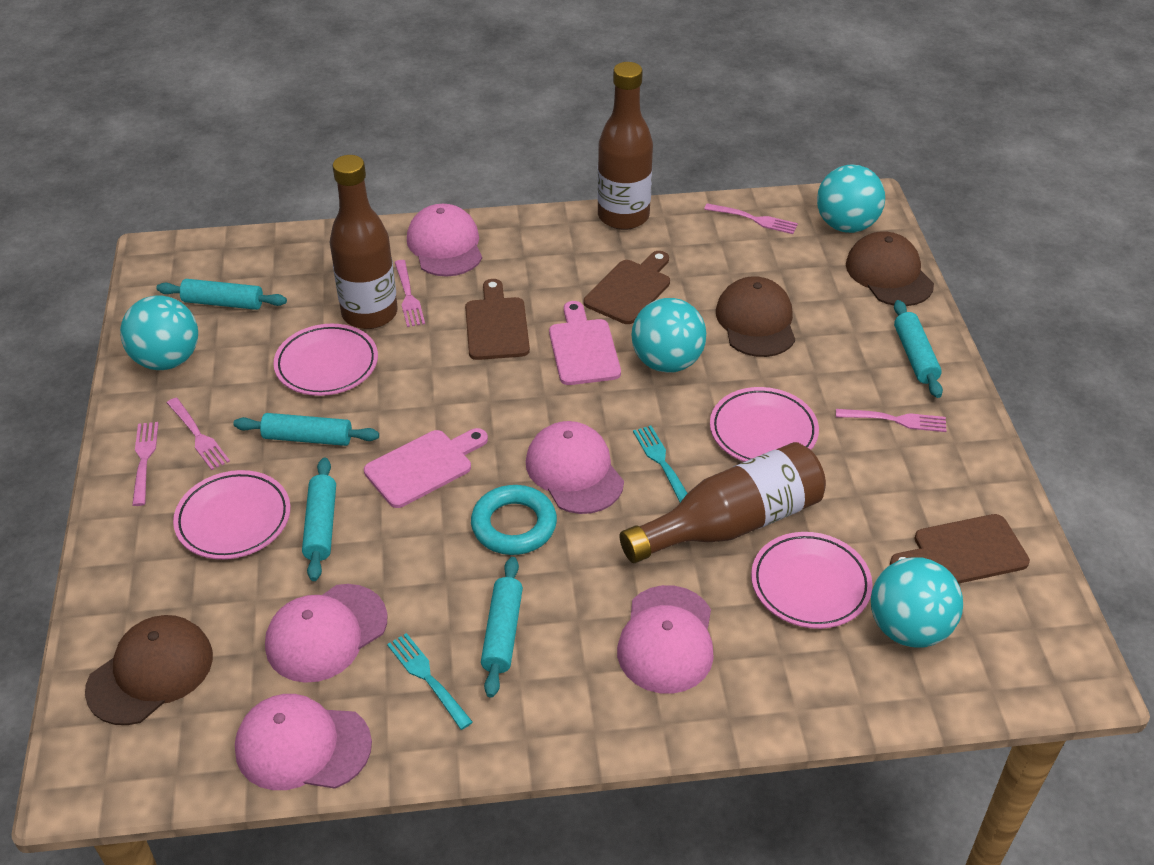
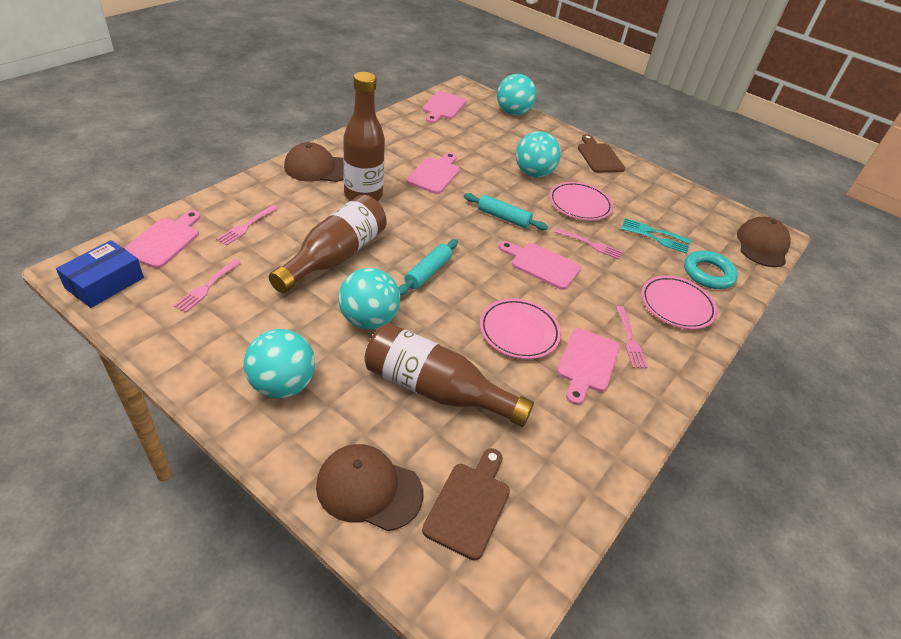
blue box: 0 -> 1
brown cutting board: 3 -> 2
pink cap: 5 -> 0
pink cutting board: 2 -> 5
pink fork: 5 -> 4
pink plate: 4 -> 3
turquoise rolling pin: 5 -> 2

